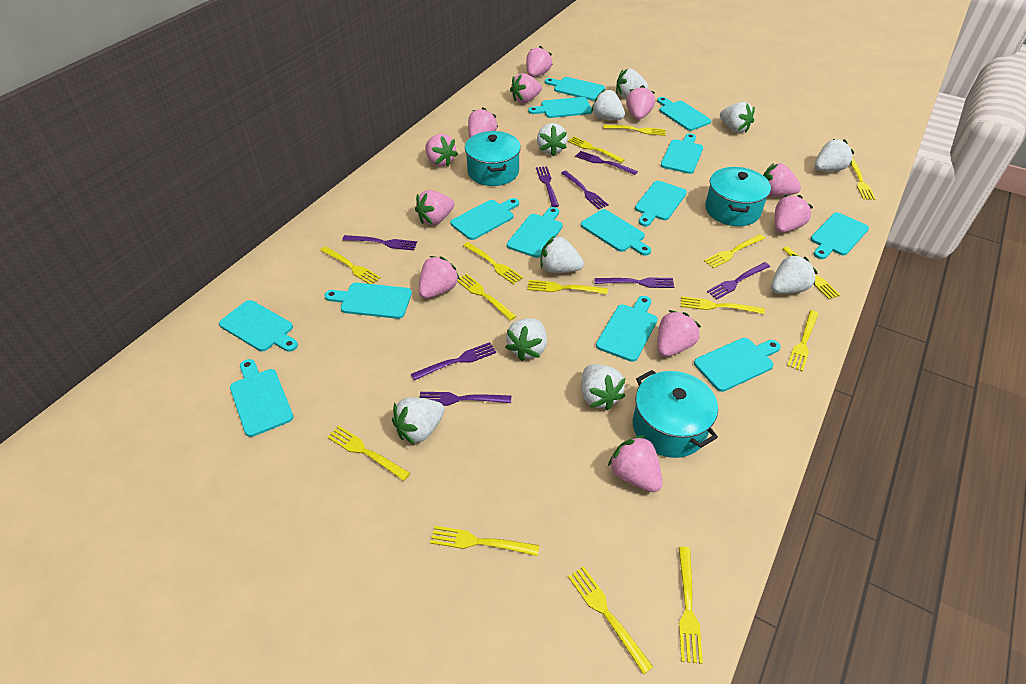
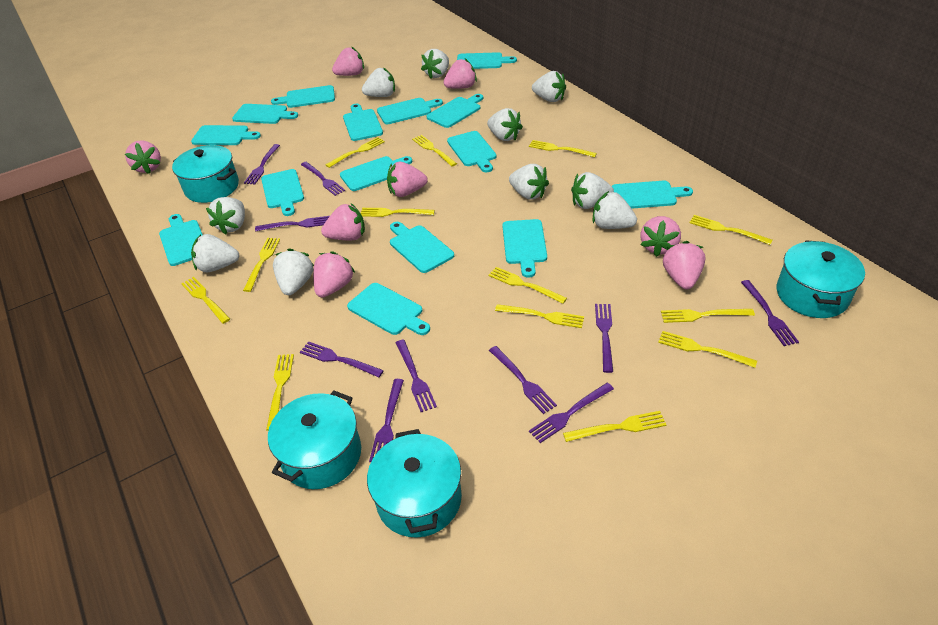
pink strawberry: 11 -> 8
purple fork: 8 -> 10
turquoise cutting board: 14 -> 15
turquoise pot: 3 -> 4
yellow fork: 15 -> 13

